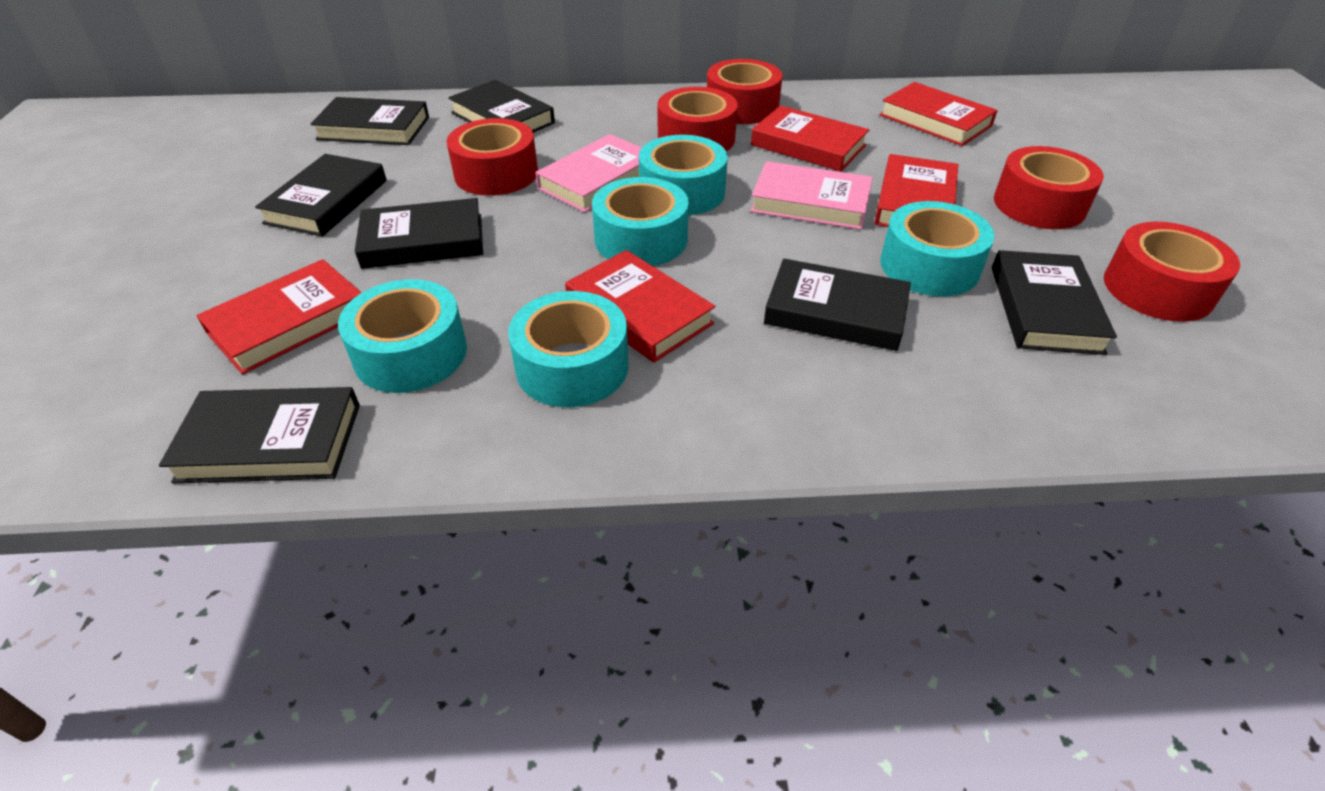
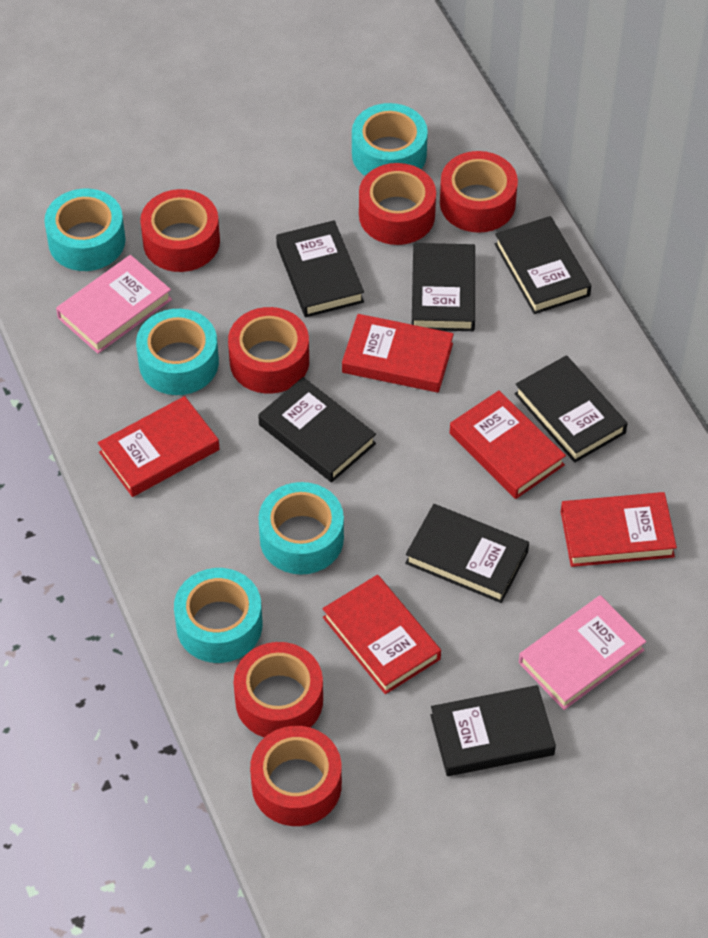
red tape: 5 -> 6

